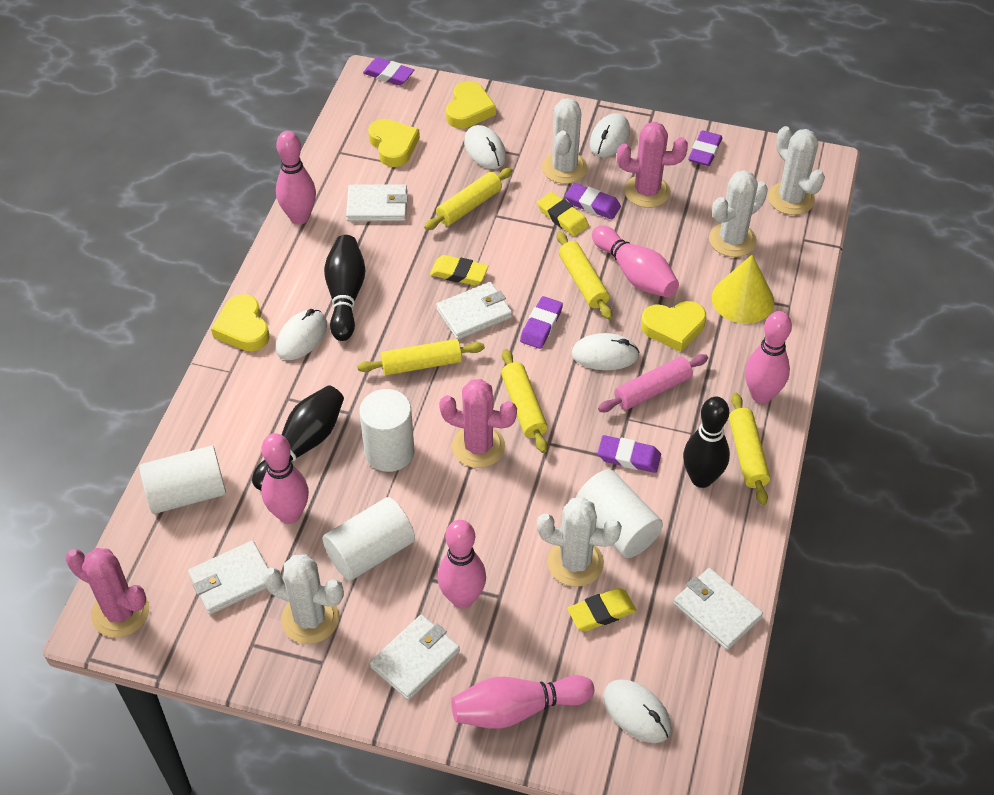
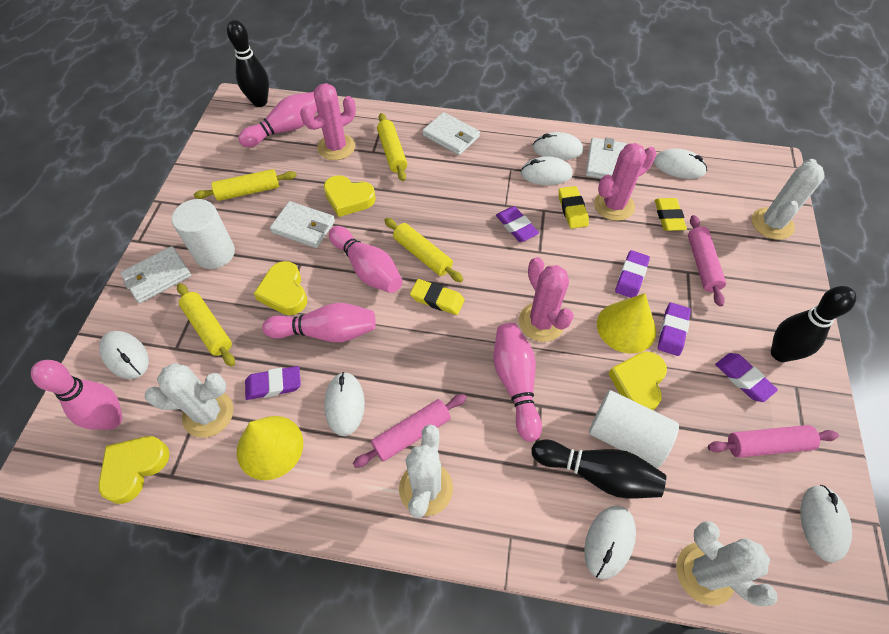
pink bowling pin: 6 -> 5
pink rolling pin: 1 -> 3
white cactus: 5 -> 4
white cylinder: 4 -> 2
white mouse: 5 -> 7
white wallet: 5 -> 4
yellow cone: 1 -> 2
yellow rolling pin: 5 -> 4

